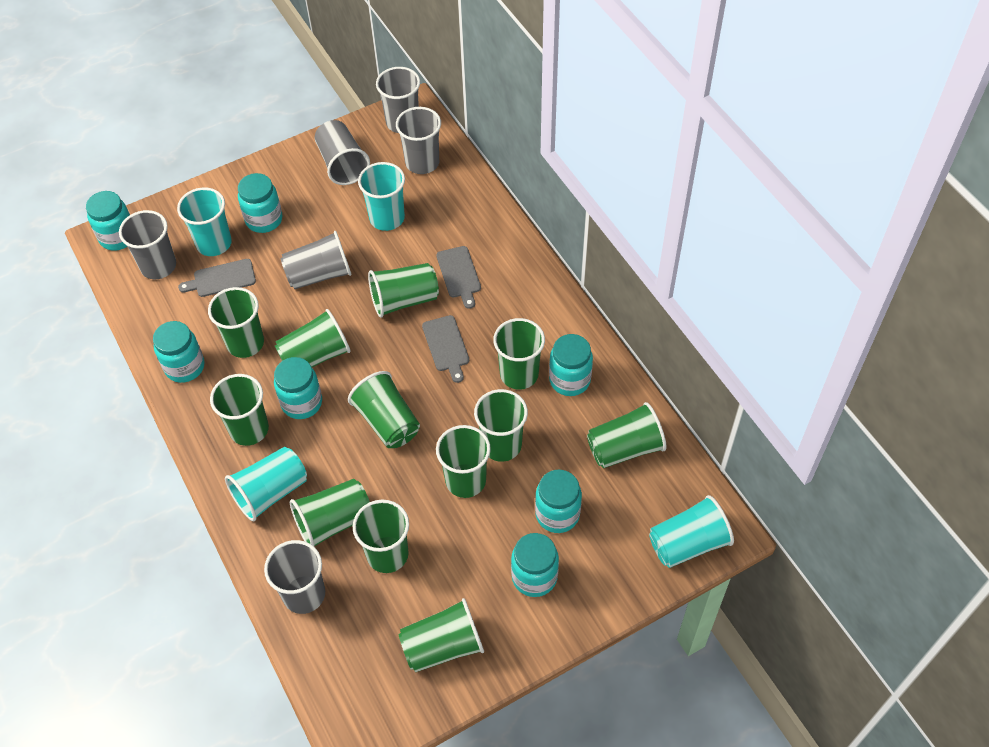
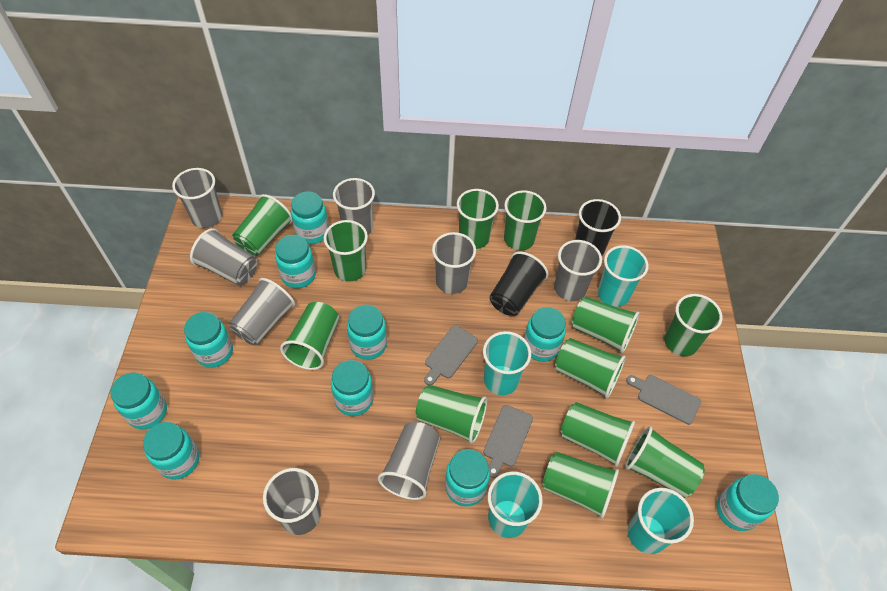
black cup: 0 -> 2
grey cup: 6 -> 8
turquoise jar: 7 -> 10

